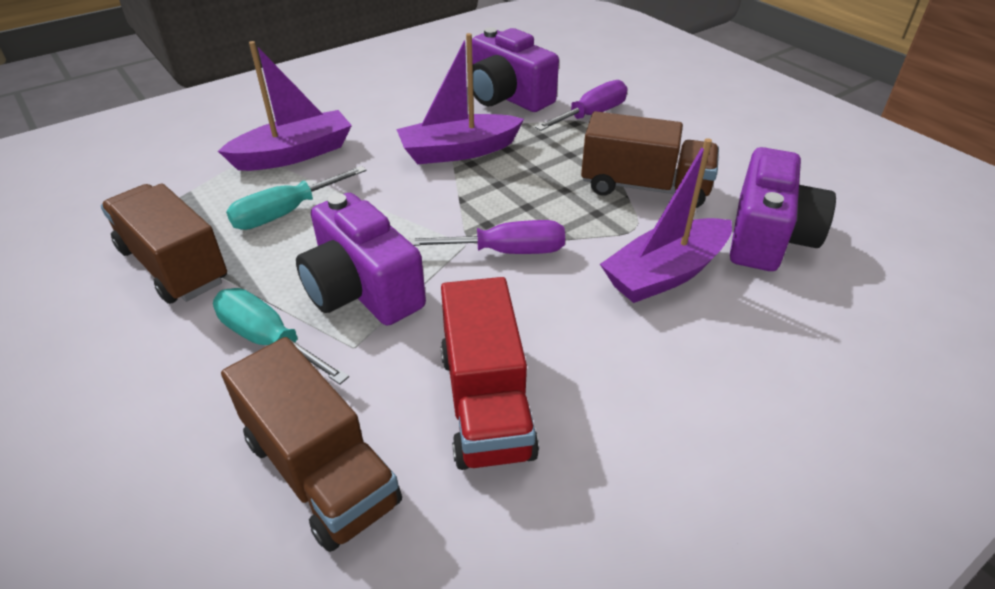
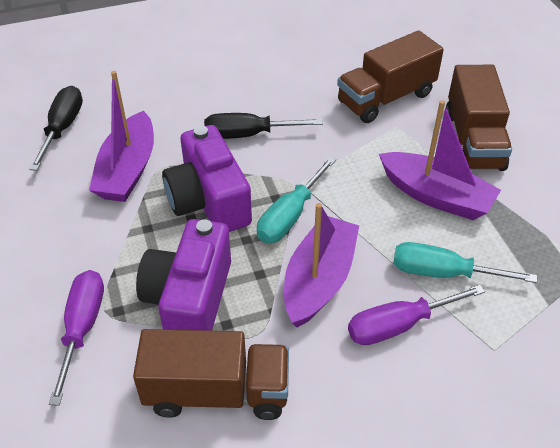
black screwdriver: 0 -> 2
purple camera: 3 -> 2
red truck: 1 -> 0

